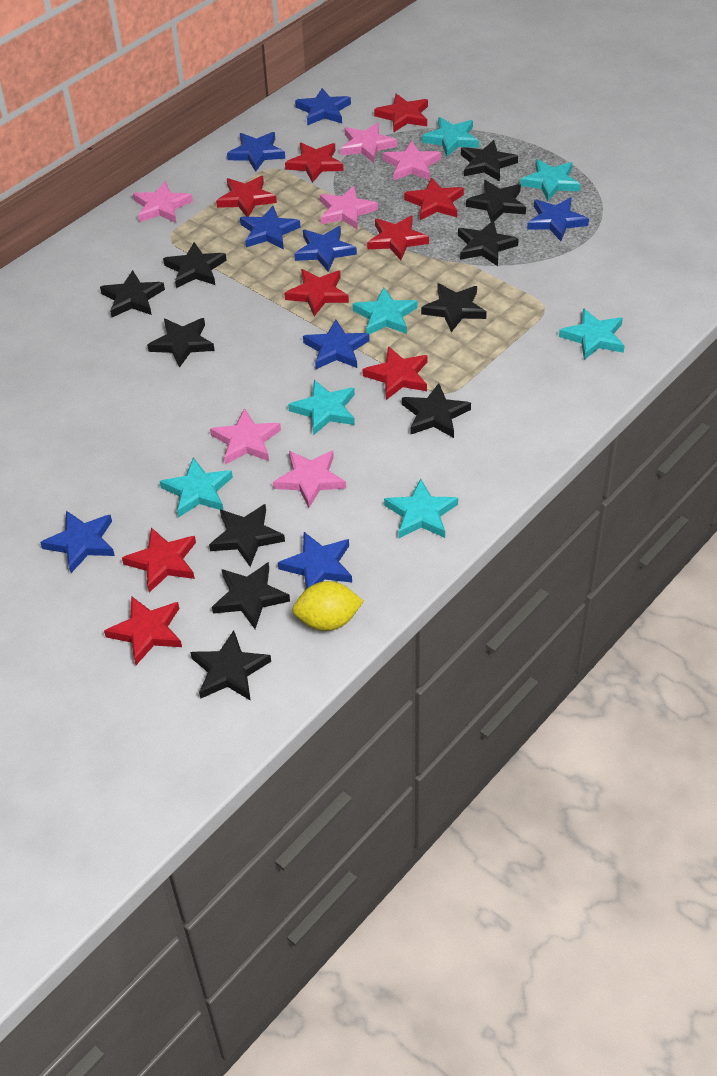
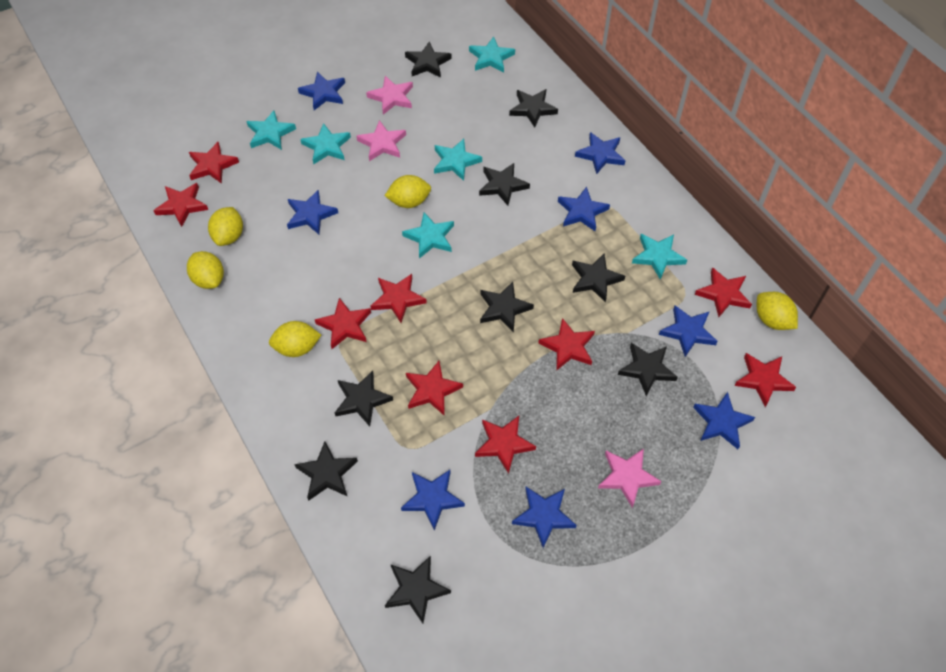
black star: 11 -> 9
pink star: 6 -> 3
turquoise star: 7 -> 6
yellow lemon: 1 -> 5

